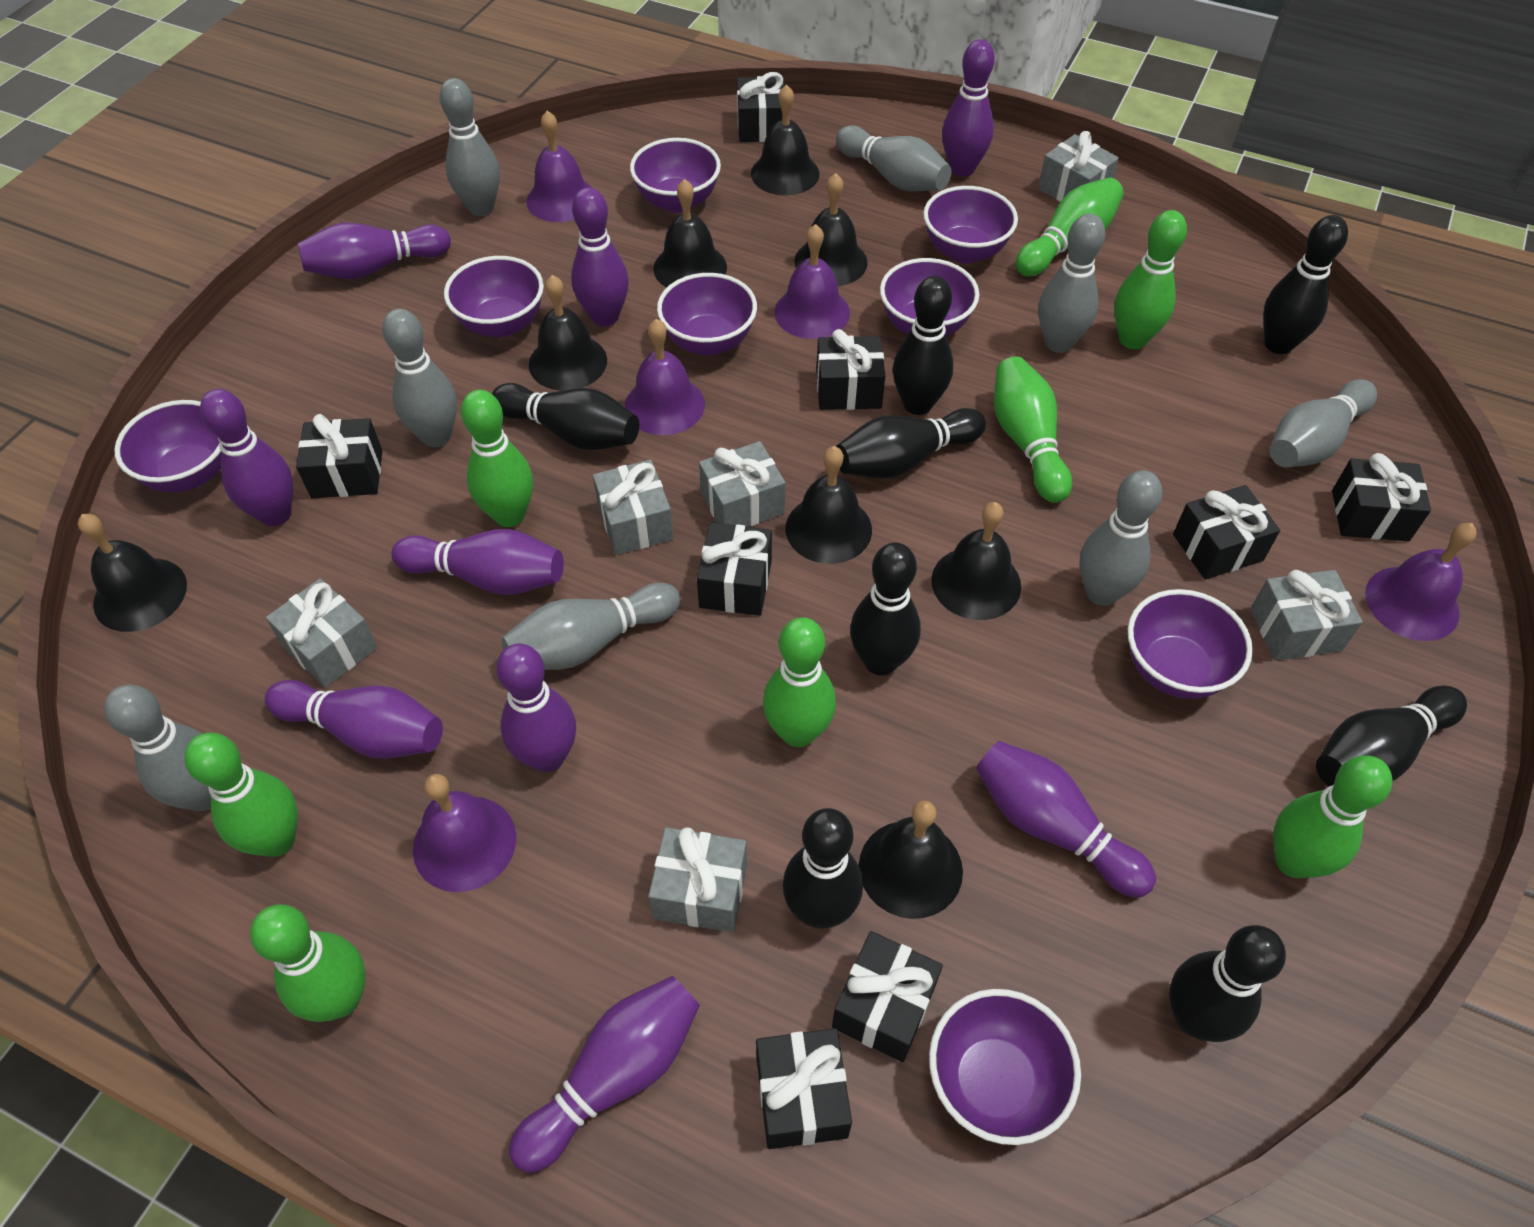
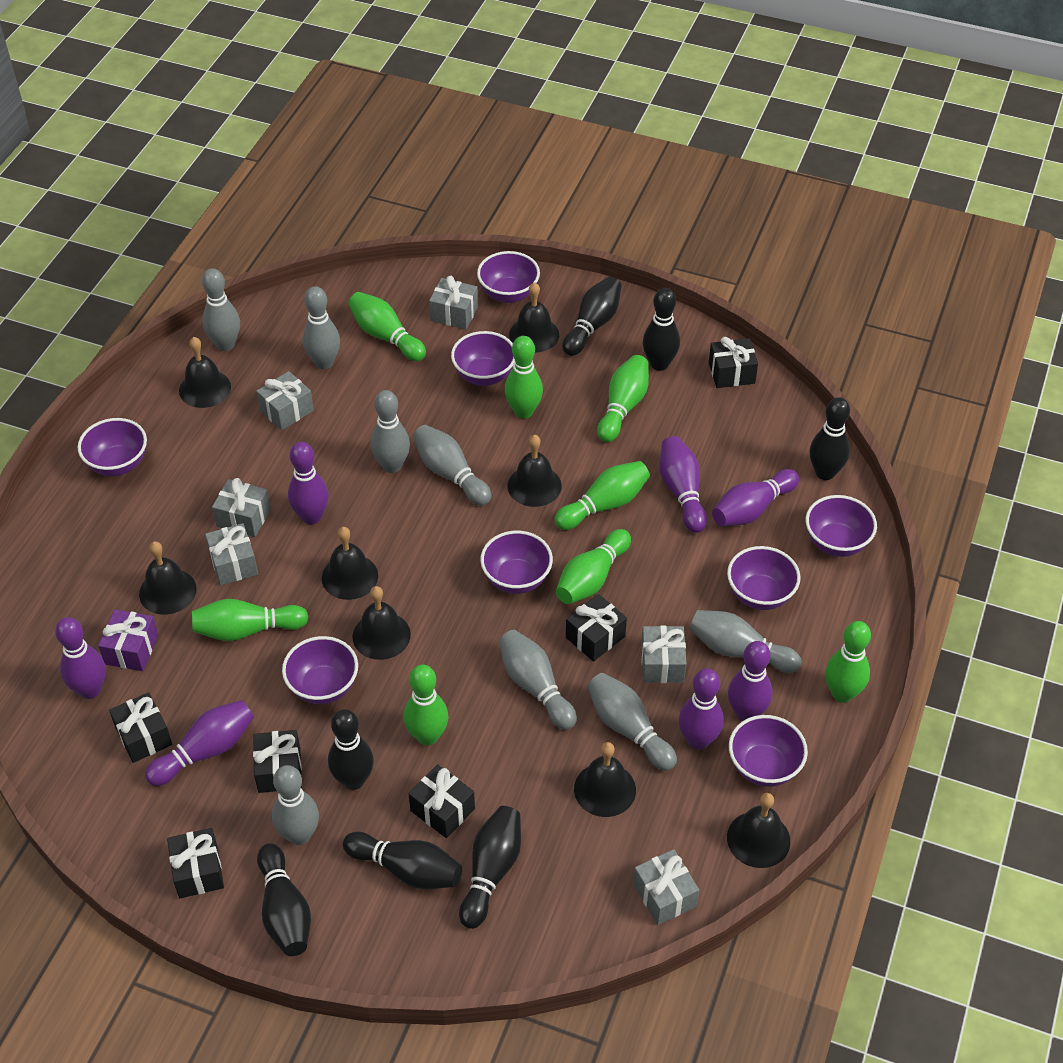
black bowling pin: 8 -> 7
black gift: 8 -> 6
purple bell: 5 -> 0
purple bowling pin: 9 -> 7
purple gift: 0 -> 1

